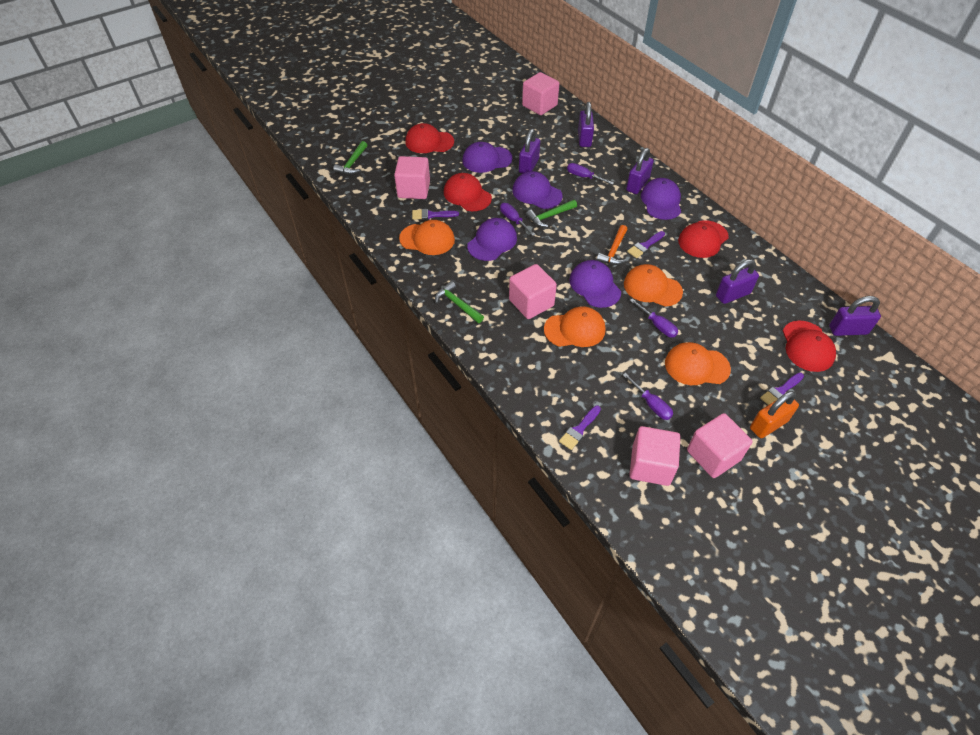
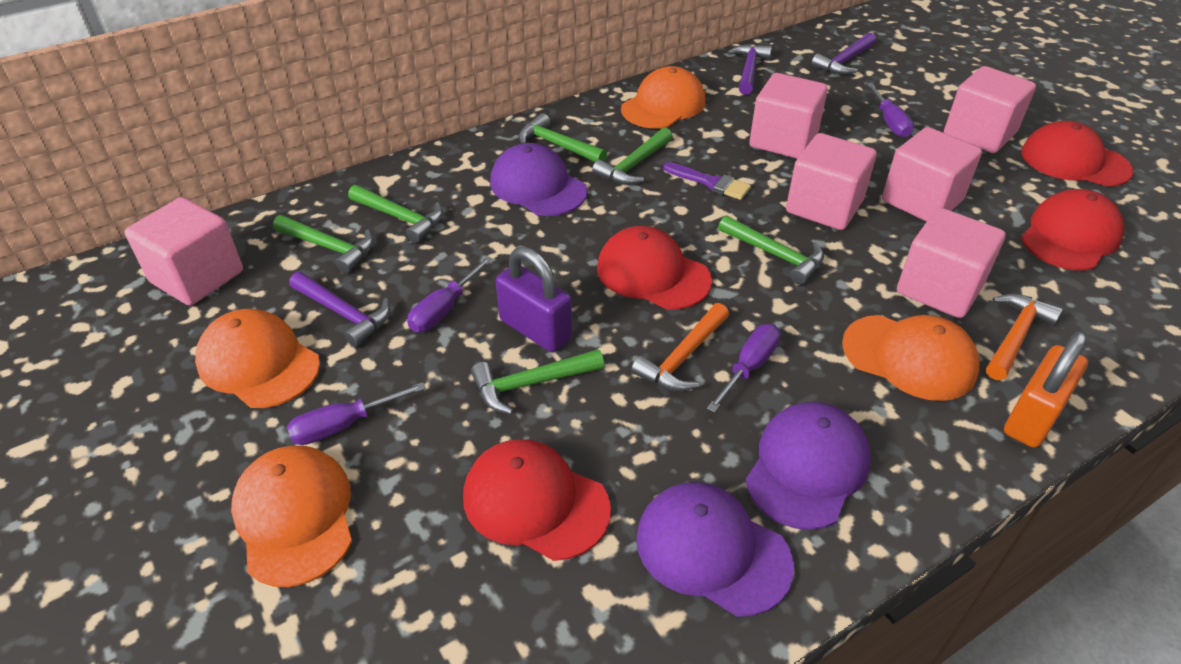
green hammer: 3 -> 6
orange hammer: 1 -> 2
pink cube: 5 -> 6
purple brush: 4 -> 1
purple cap: 5 -> 3
purple hammer: 0 -> 3
purple padlock: 5 -> 1

